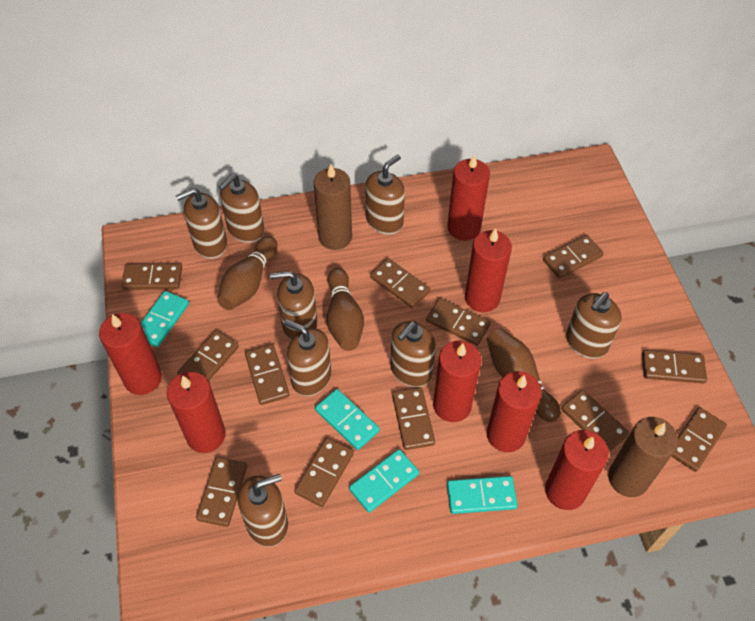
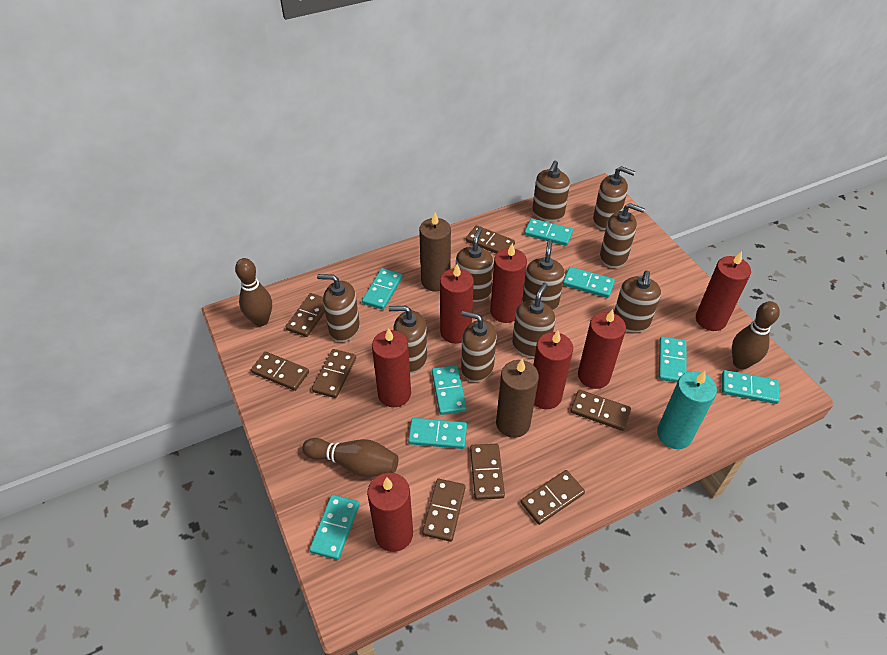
brown domino: 12 -> 8
brown soap dispenser: 8 -> 10
turquoise candle: 0 -> 1
turquoise domino: 4 -> 8

